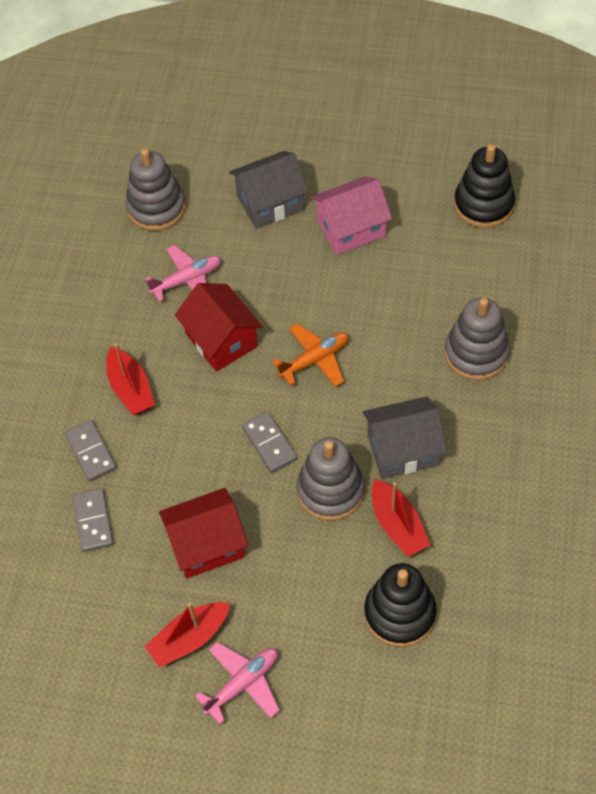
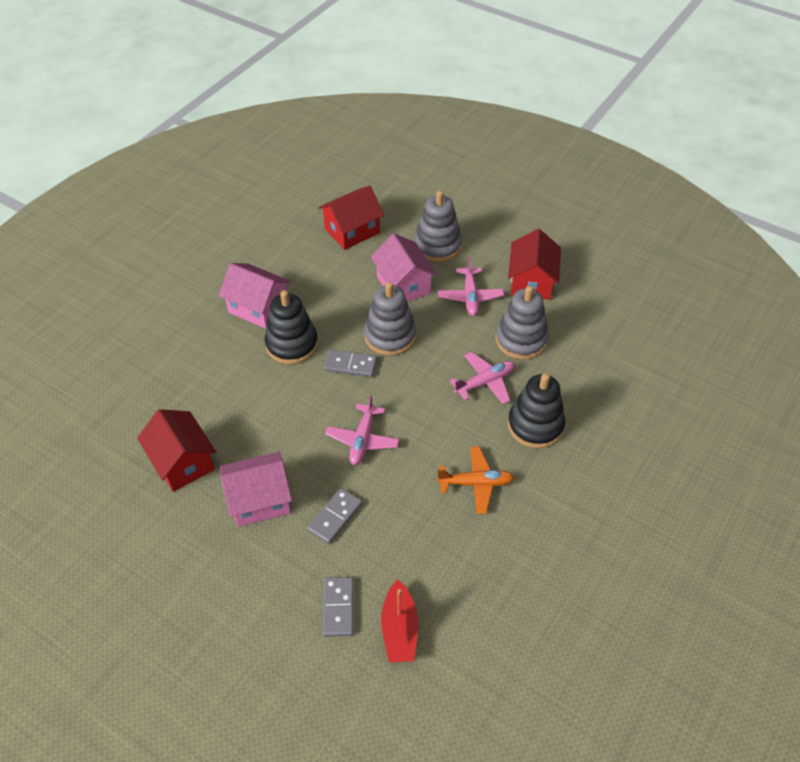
grey house: 2 -> 0
pink house: 1 -> 3
pink plane: 2 -> 3
red boat: 3 -> 1
red house: 2 -> 3

